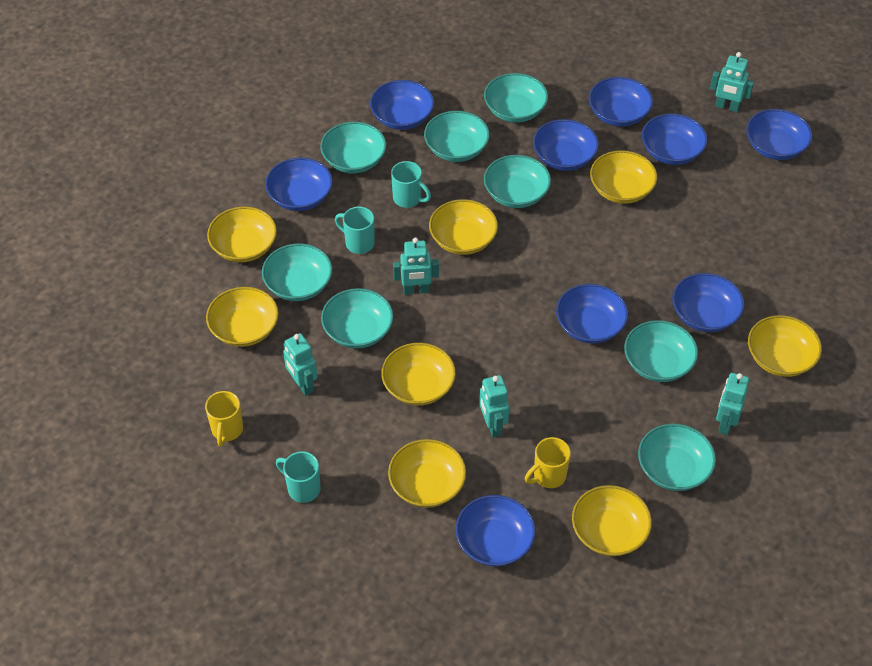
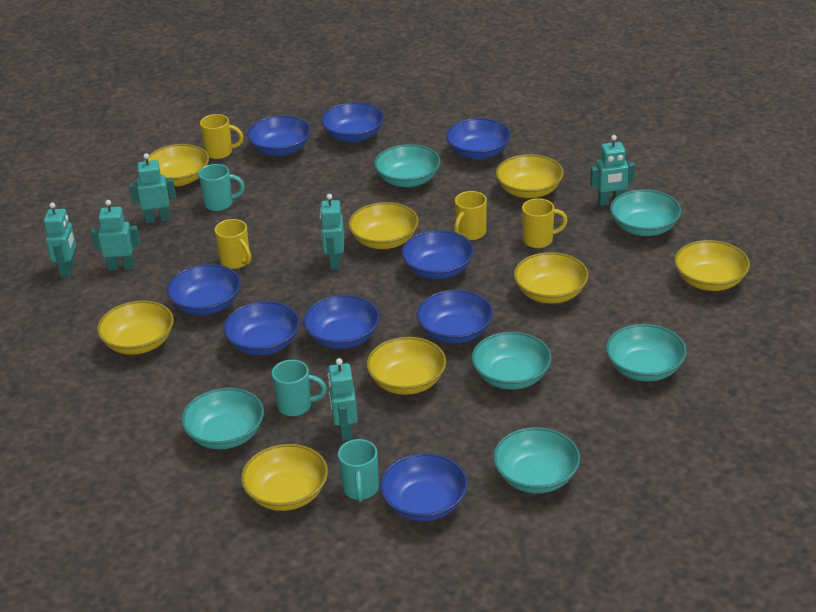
turquoise bowl: 8 -> 6
turquoise robot: 5 -> 6
yellow mug: 2 -> 4

